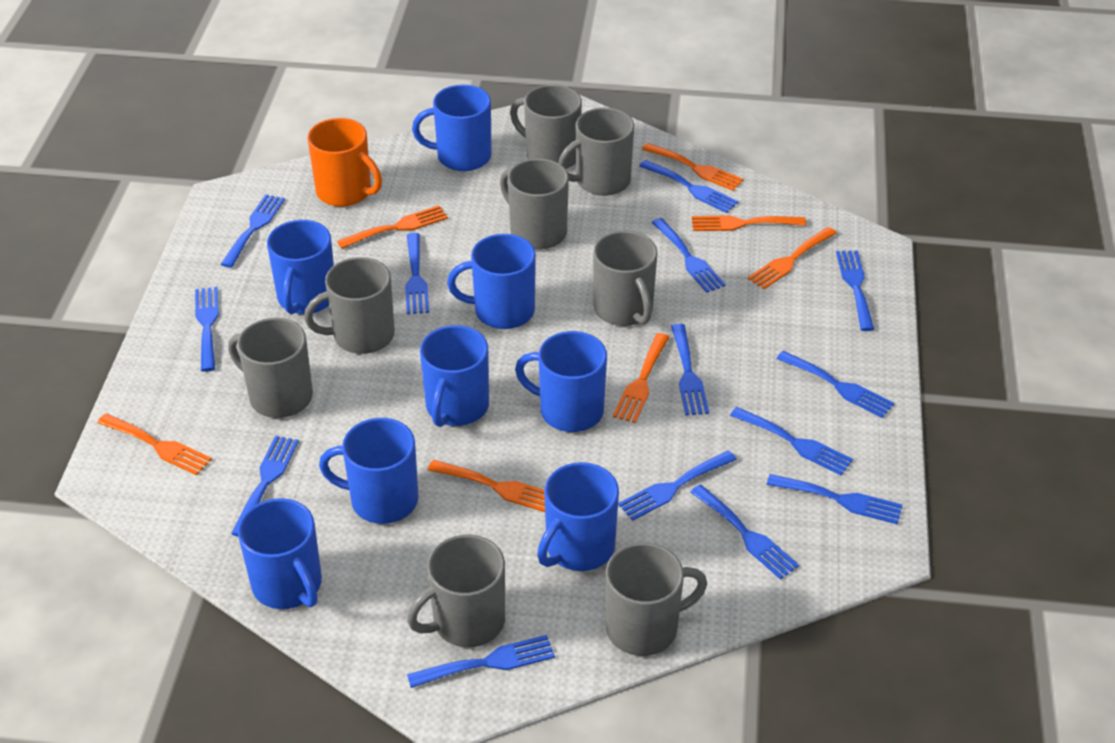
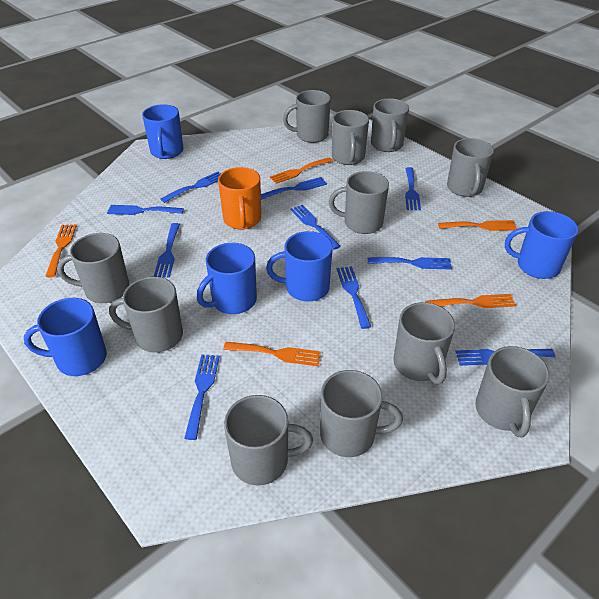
blue fork: 14 -> 10
blue mug: 8 -> 5
grey mug: 8 -> 11
orange fork: 7 -> 5

